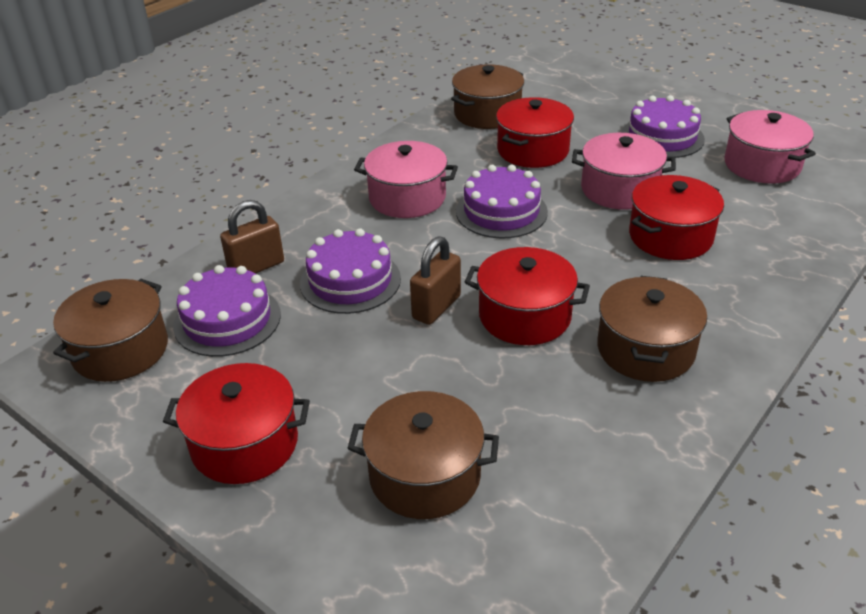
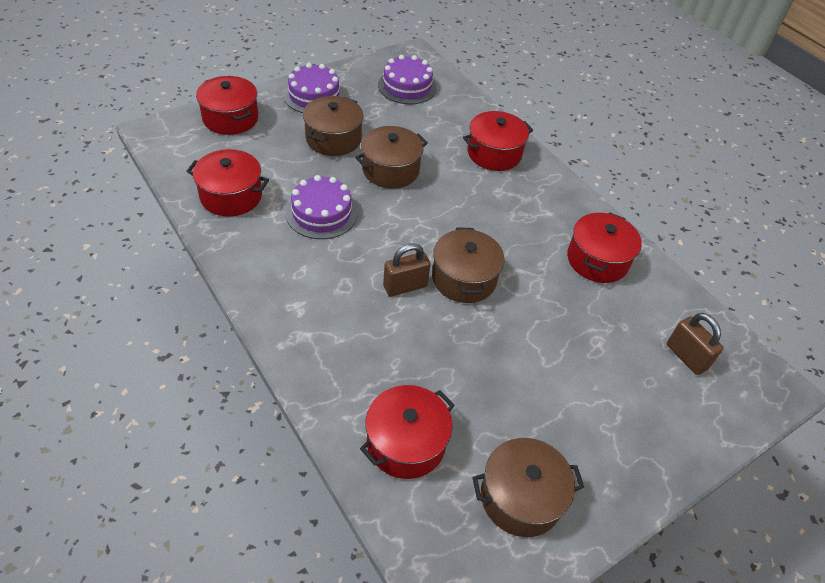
pink pot: 3 -> 0
purple cake: 4 -> 3
red pot: 4 -> 5

